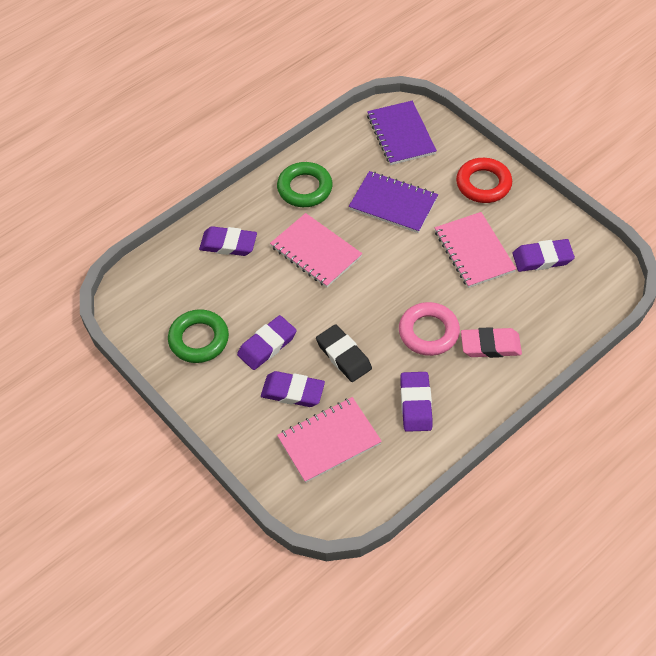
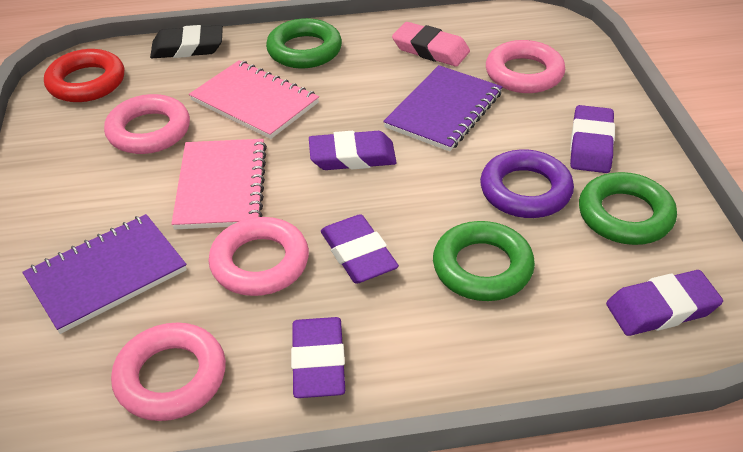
green ring: 2 -> 3
pink notebook: 3 -> 2
pink ring: 1 -> 4
purple ring: 0 -> 1

